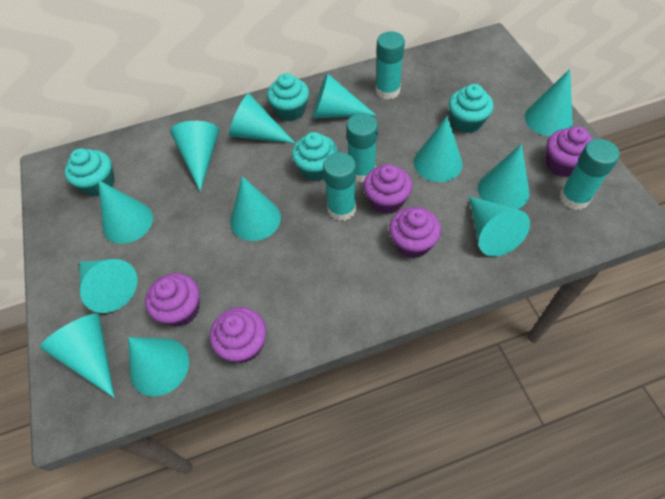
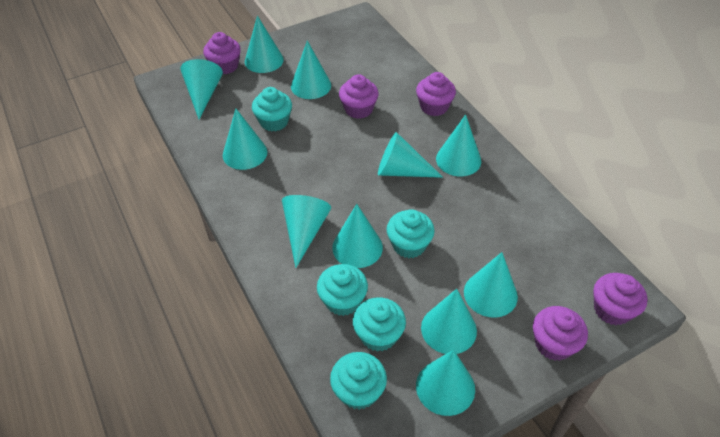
turquoise cone: 12 -> 11
turquoise cupcake: 4 -> 5
turquoise glue stick: 4 -> 0

